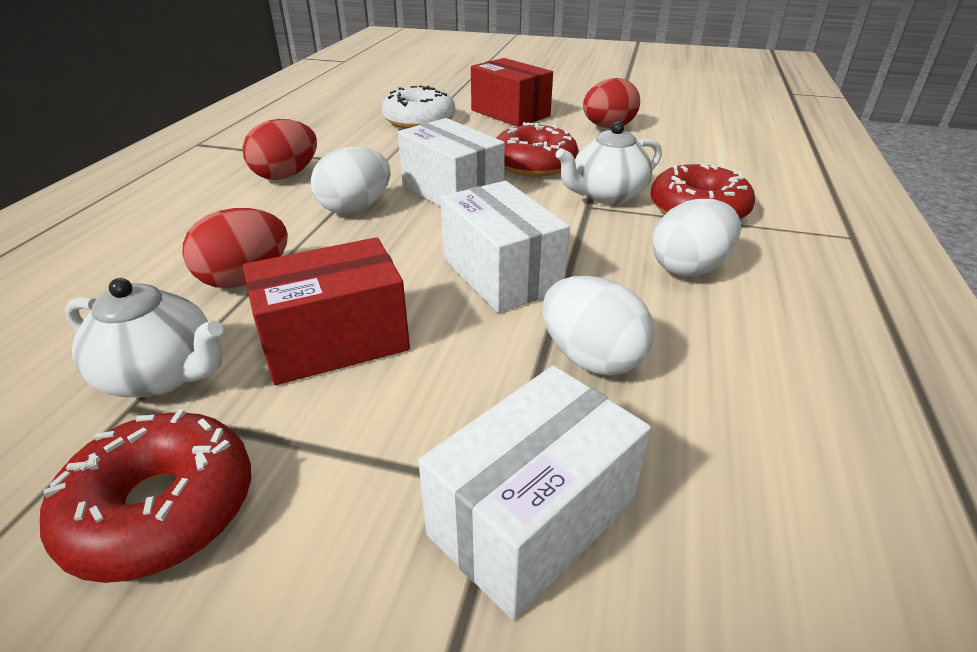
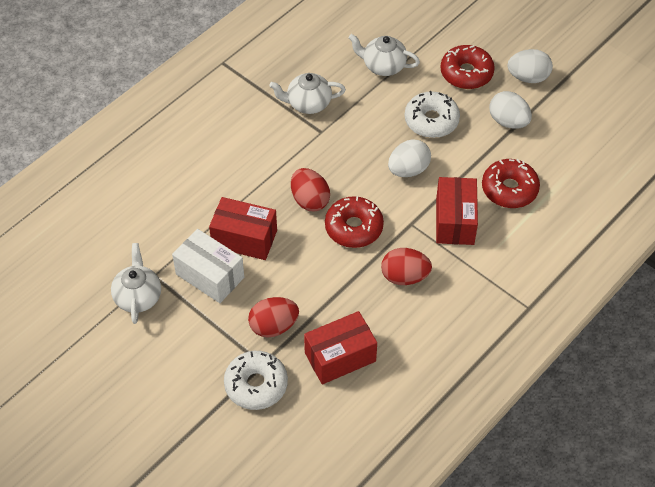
red box: 2 -> 3
white box: 3 -> 1
white donut: 1 -> 2
white teapot: 2 -> 3

